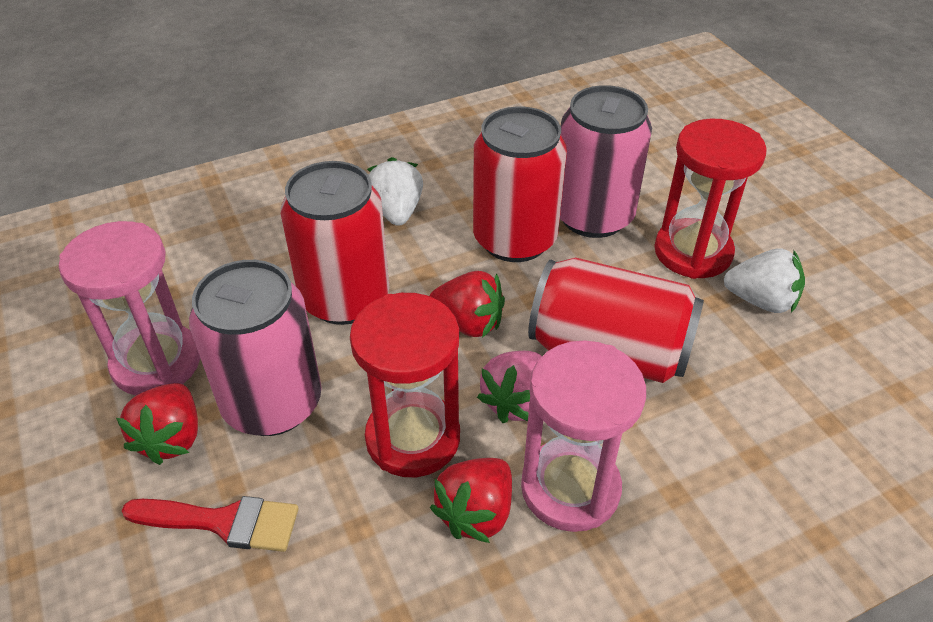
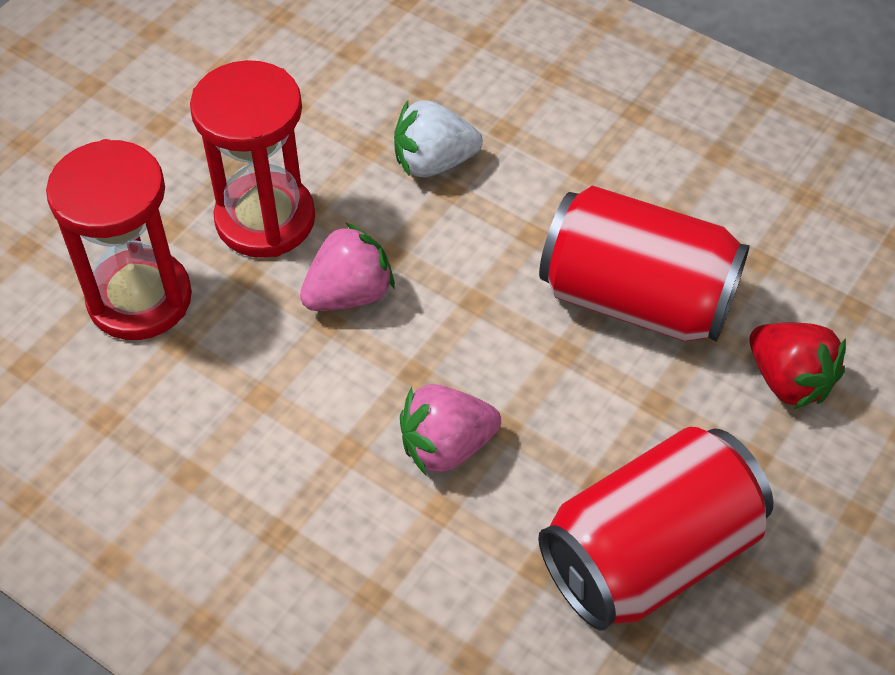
pink can: 2 -> 0
pink hourglass: 2 -> 0
pink strawberry: 1 -> 2
red brush: 1 -> 0
red can: 3 -> 2
red strawberry: 3 -> 1
white strawberry: 2 -> 1

